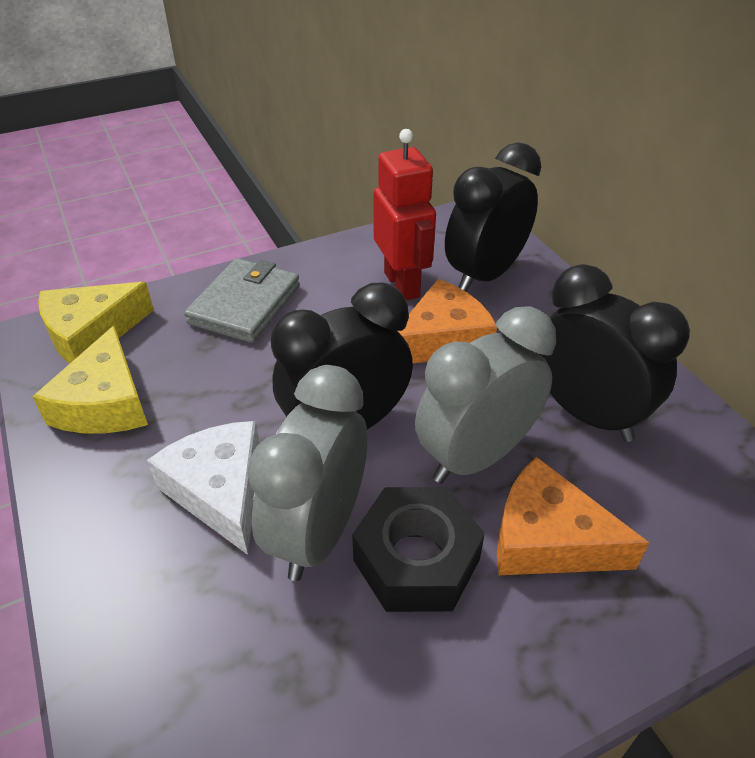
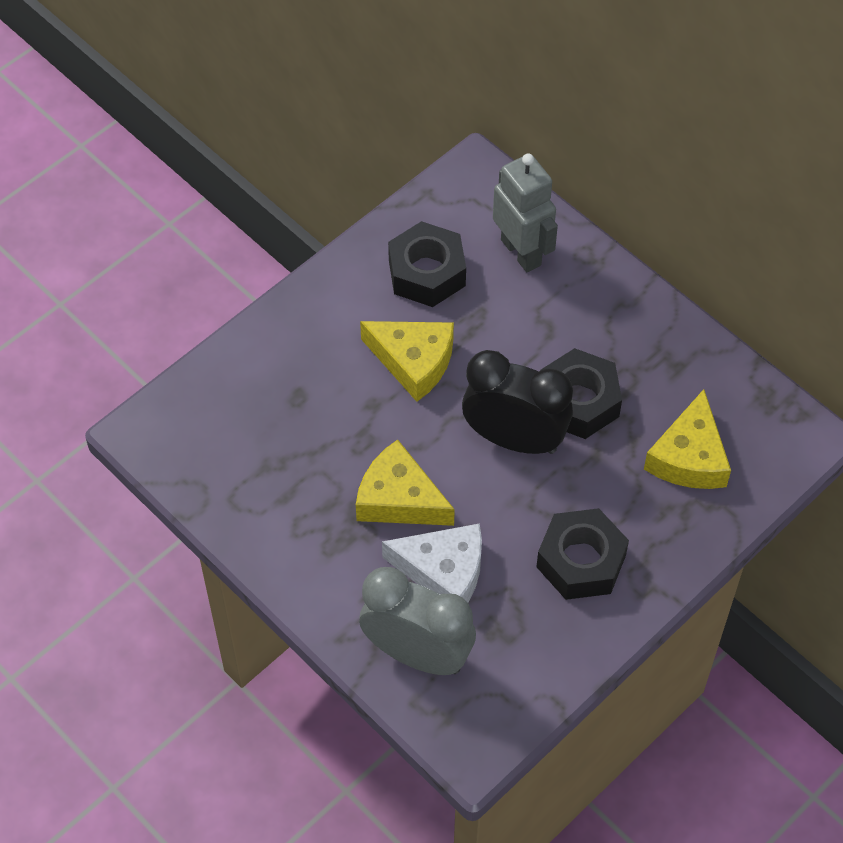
black clock: 3 -> 1
black nut: 1 -> 3
grey clock: 2 -> 1
grey robot: 0 -> 1
grey wallet: 1 -> 0
orange cheese: 2 -> 0
red robot: 1 -> 0
yellow cheese: 2 -> 3

